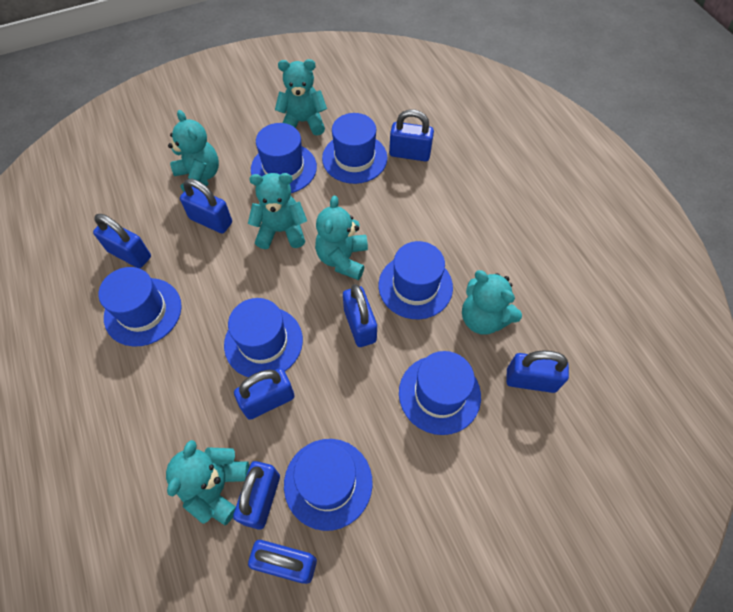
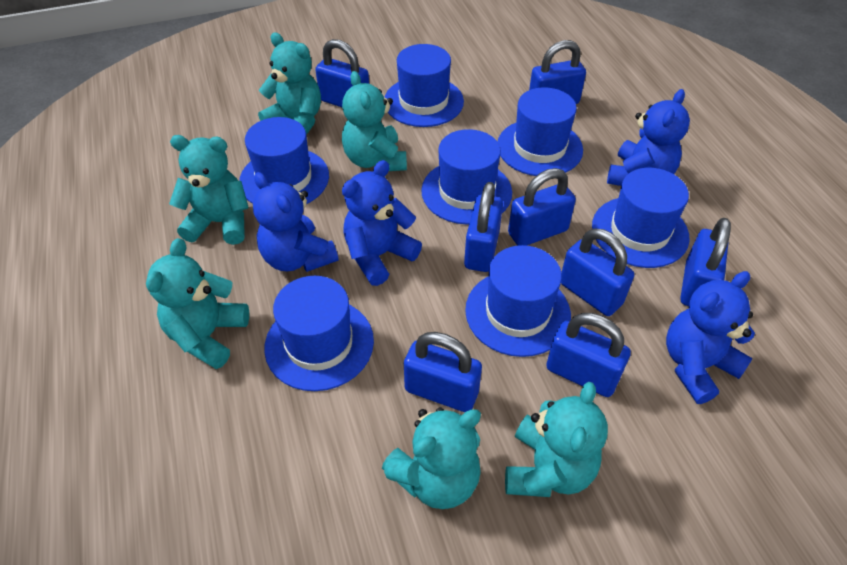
blue teddy bear: 0 -> 4

